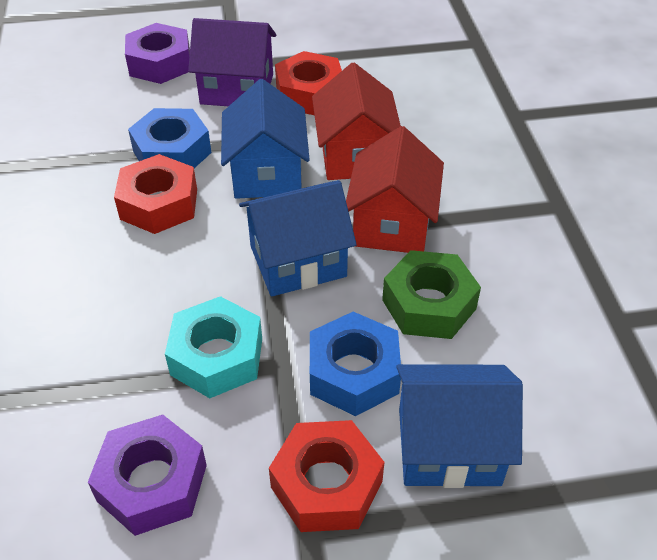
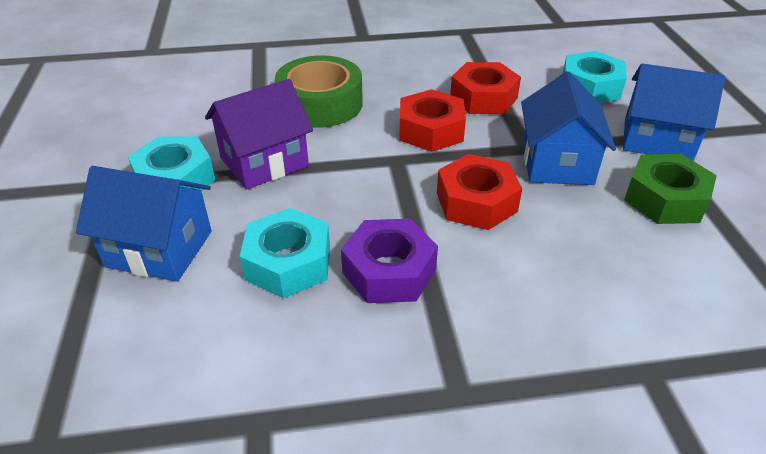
blue nut: 2 -> 0
green tape: 0 -> 1
purple nut: 2 -> 1
red house: 2 -> 0
turquoise nut: 1 -> 3

